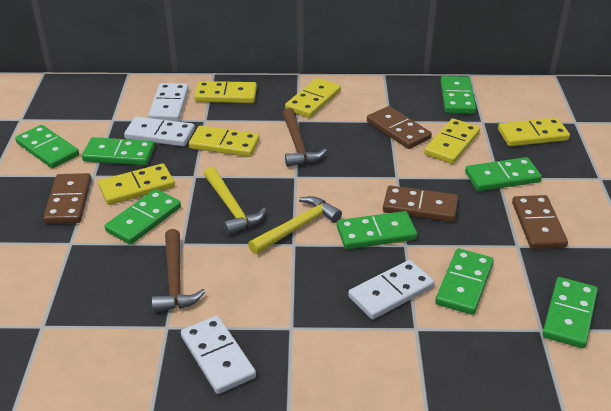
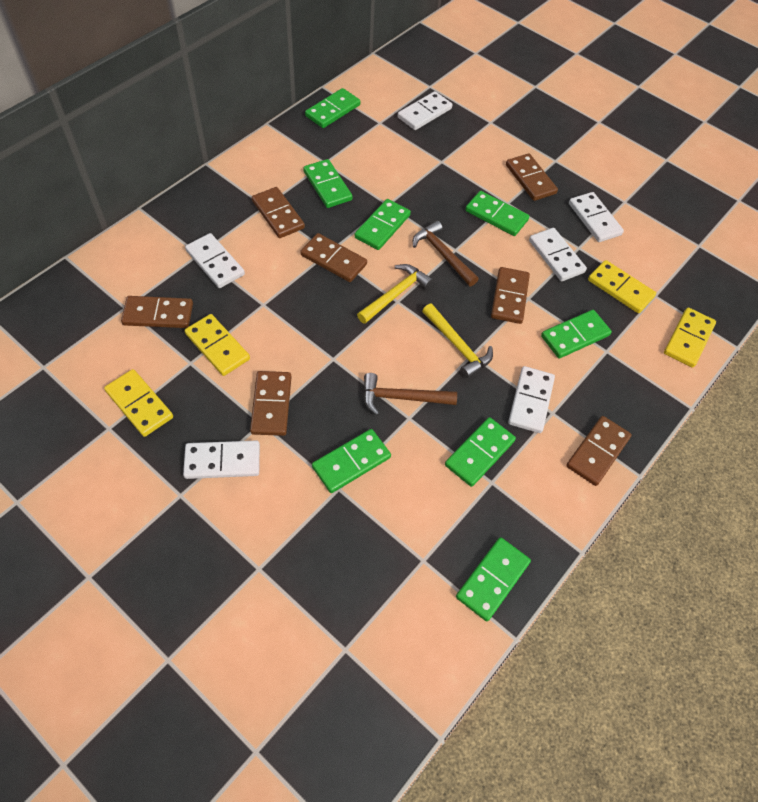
brown domino: 4 -> 7
white domino: 4 -> 6
yellow domino: 6 -> 4

